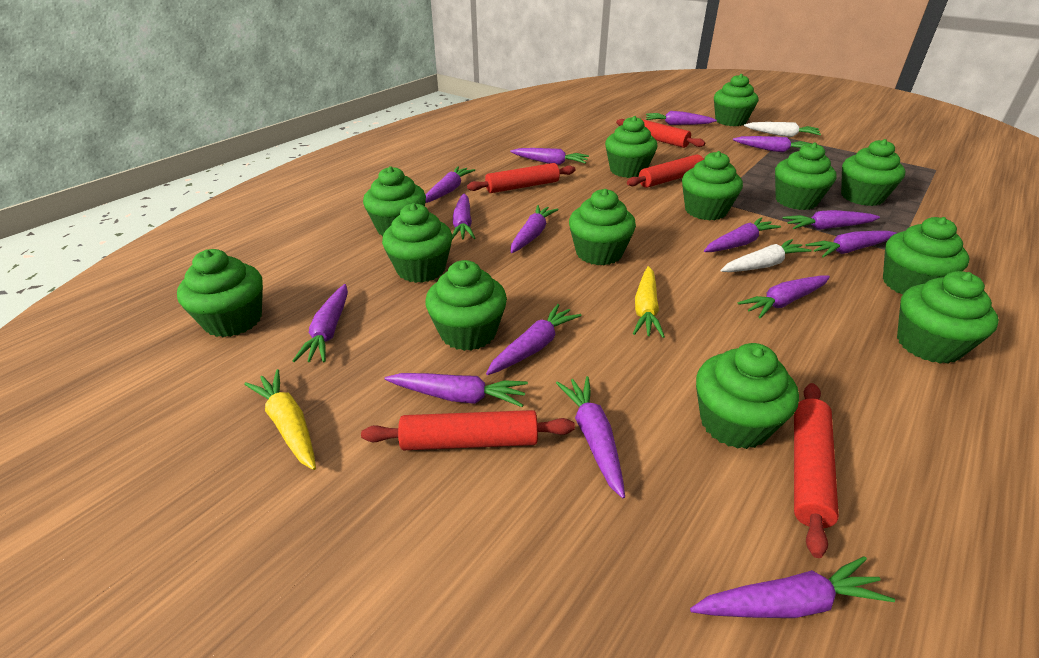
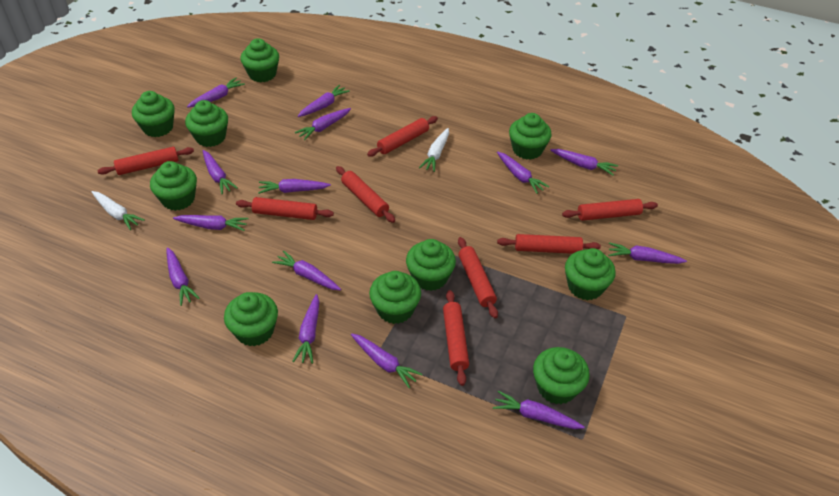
green cupcake: 13 -> 10
purple carrot: 15 -> 14
red rolling pin: 5 -> 8
yellow carrot: 2 -> 0

